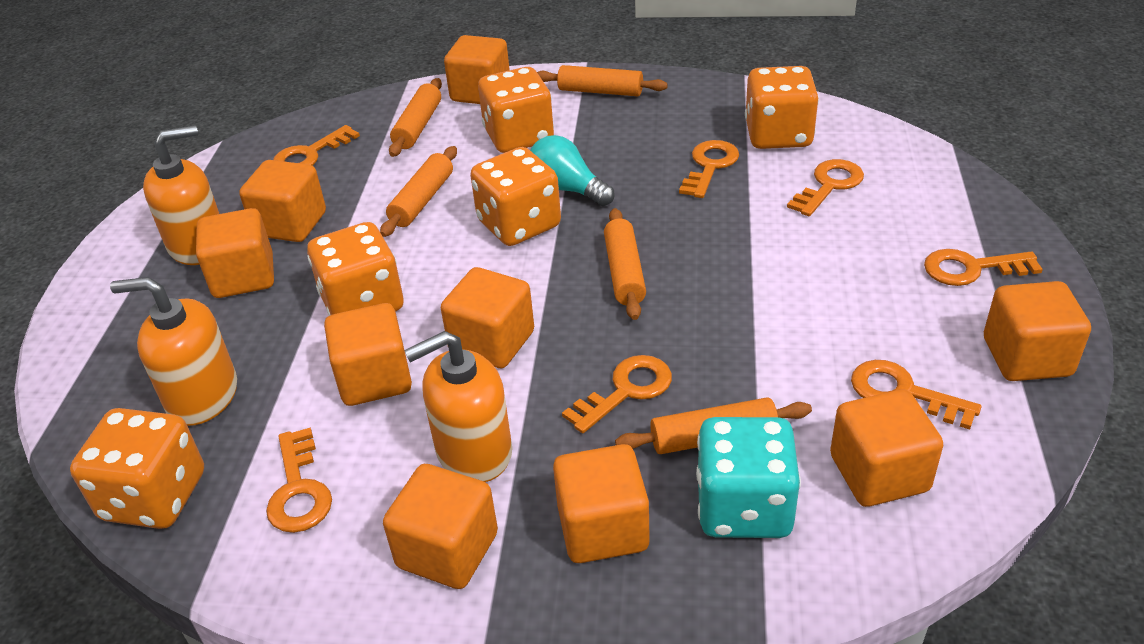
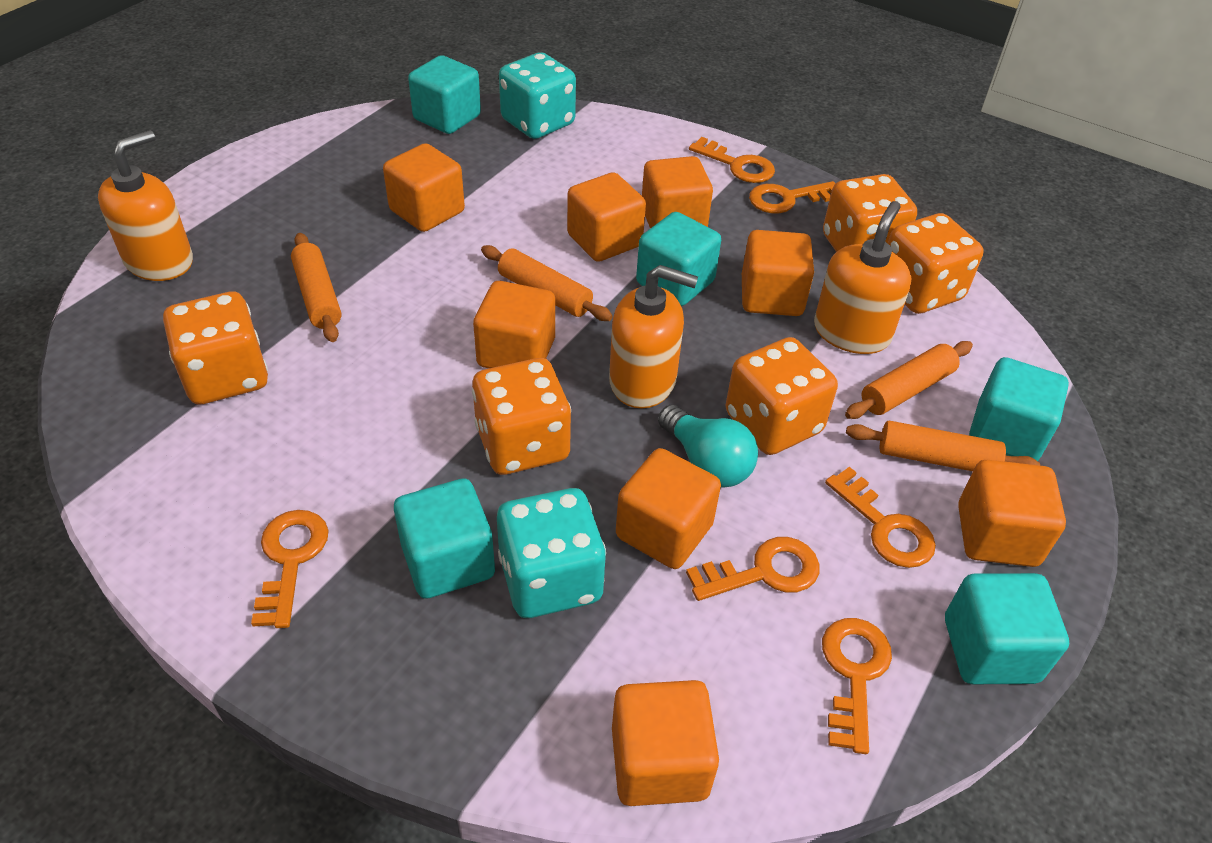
orange cube: 9 -> 8
orange key: 7 -> 6
orange rolling pin: 5 -> 4
turquoise cube: 0 -> 5
turquoise dice: 1 -> 2

